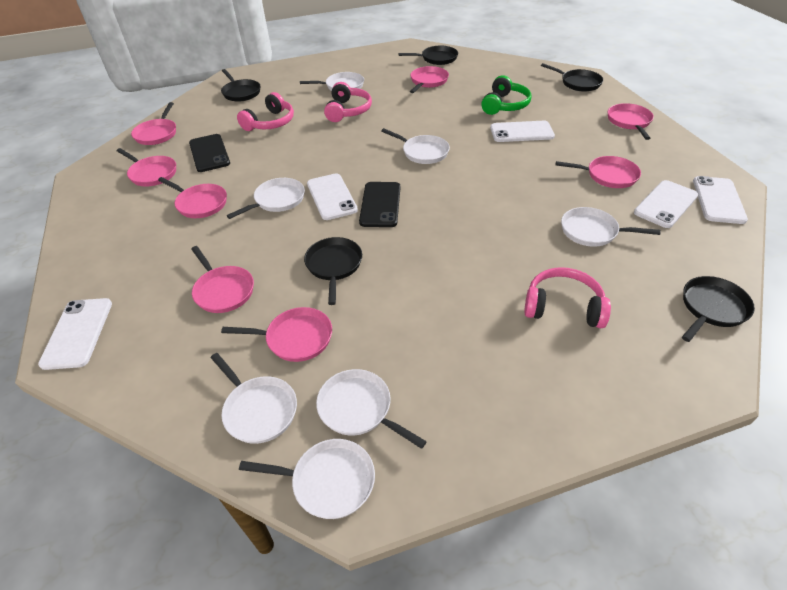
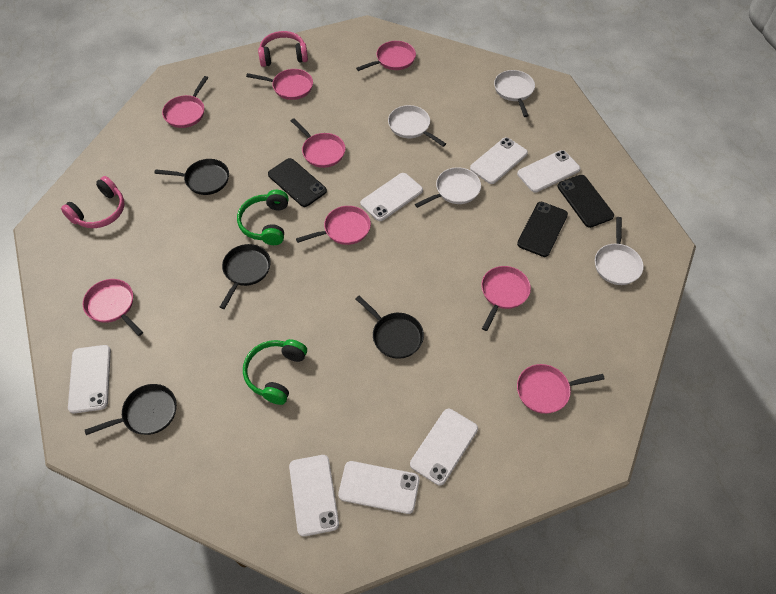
black pan: 5 -> 4
black phone: 2 -> 3
green headphones: 1 -> 2
pink headphones: 3 -> 2
white pan: 7 -> 4
white phone: 5 -> 7

